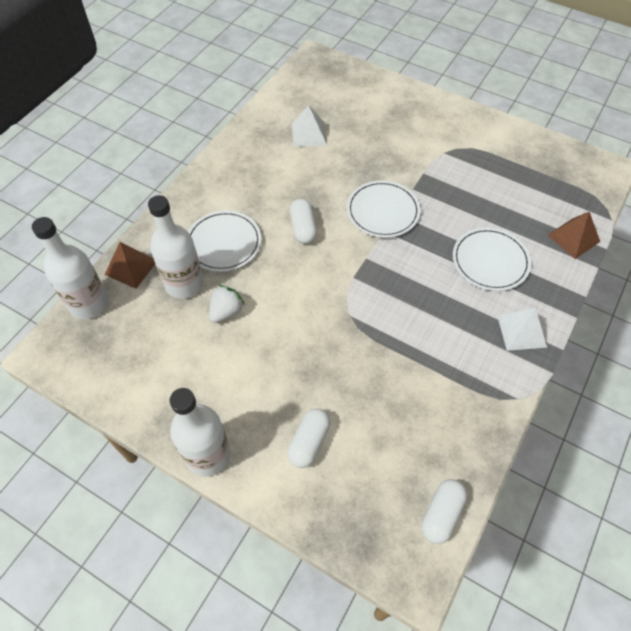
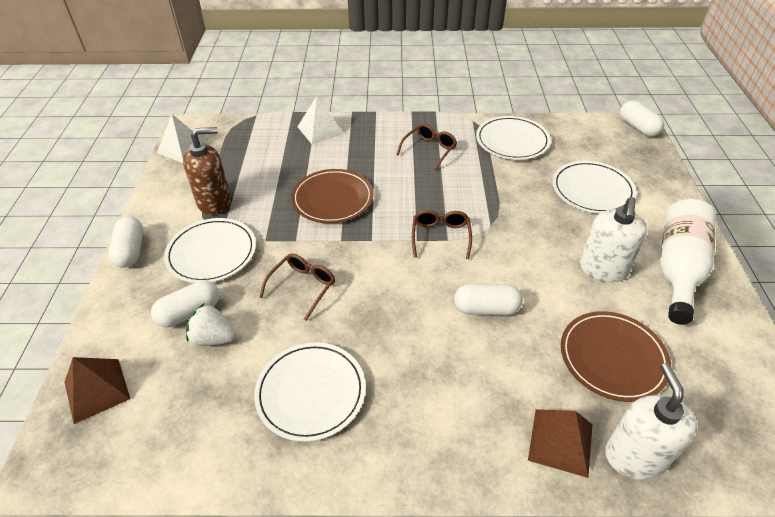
brown glasses: 0 -> 3
brown plate: 0 -> 2
brown soap dispenser: 0 -> 1
white bottle: 3 -> 1
white capsule: 3 -> 4
white plate: 3 -> 4
white soap dispenser: 0 -> 2

